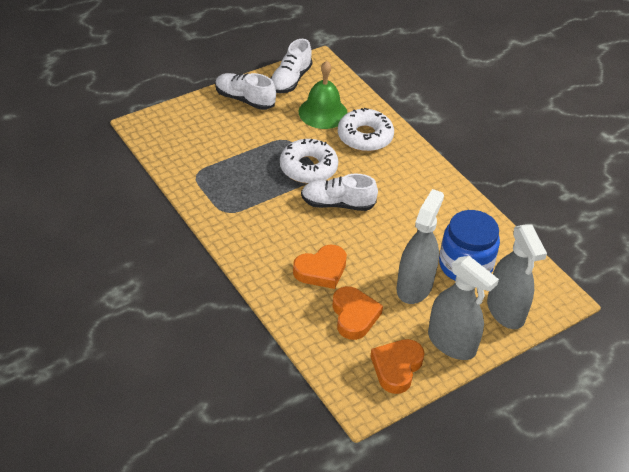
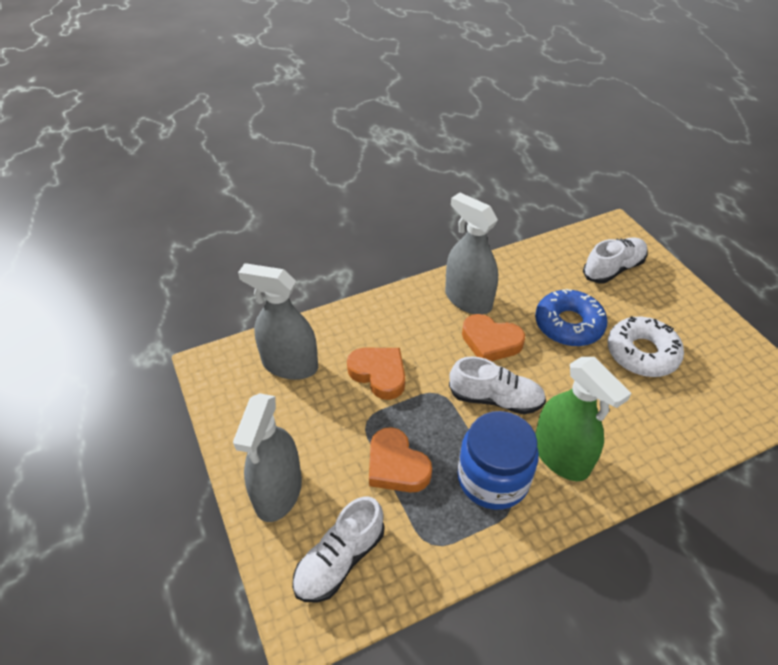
blue donut: 0 -> 1
green bell: 1 -> 0
green spray bottle: 0 -> 1
white donut: 2 -> 1

